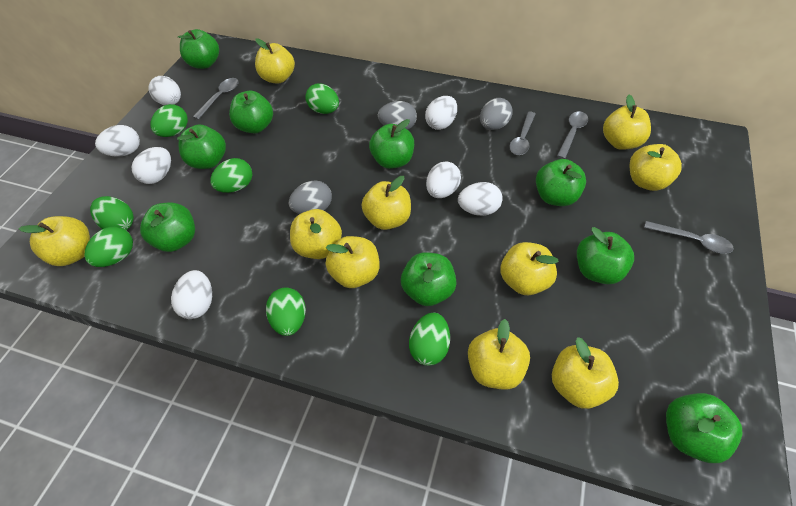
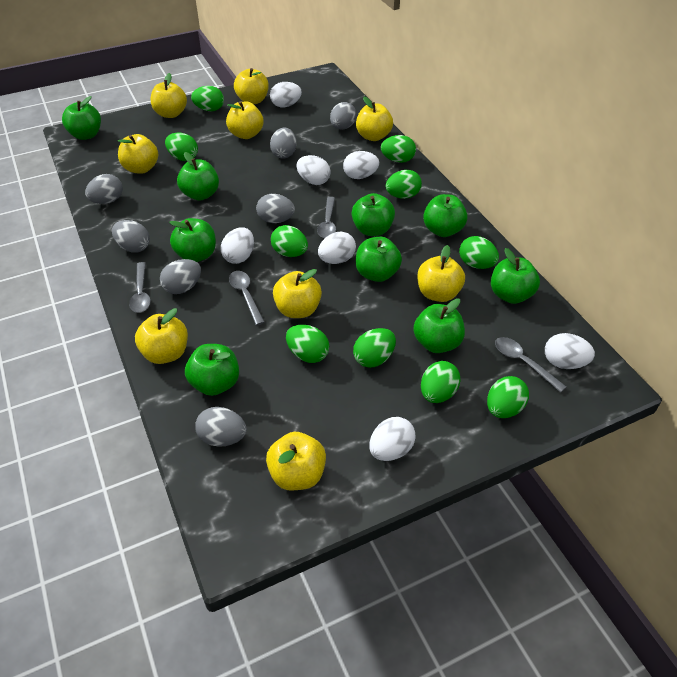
green egg: 7 -> 10
grey egg: 3 -> 7
yellow apple: 10 -> 9

